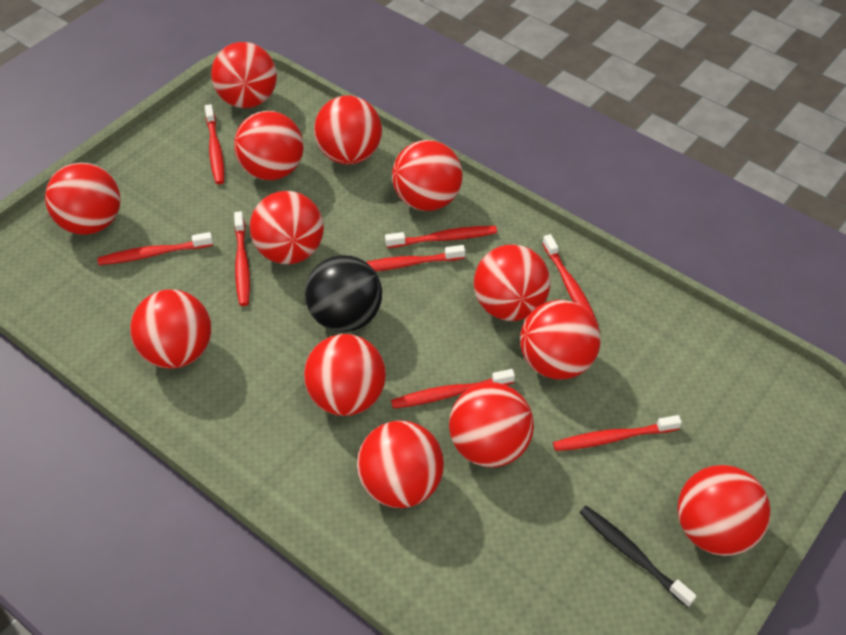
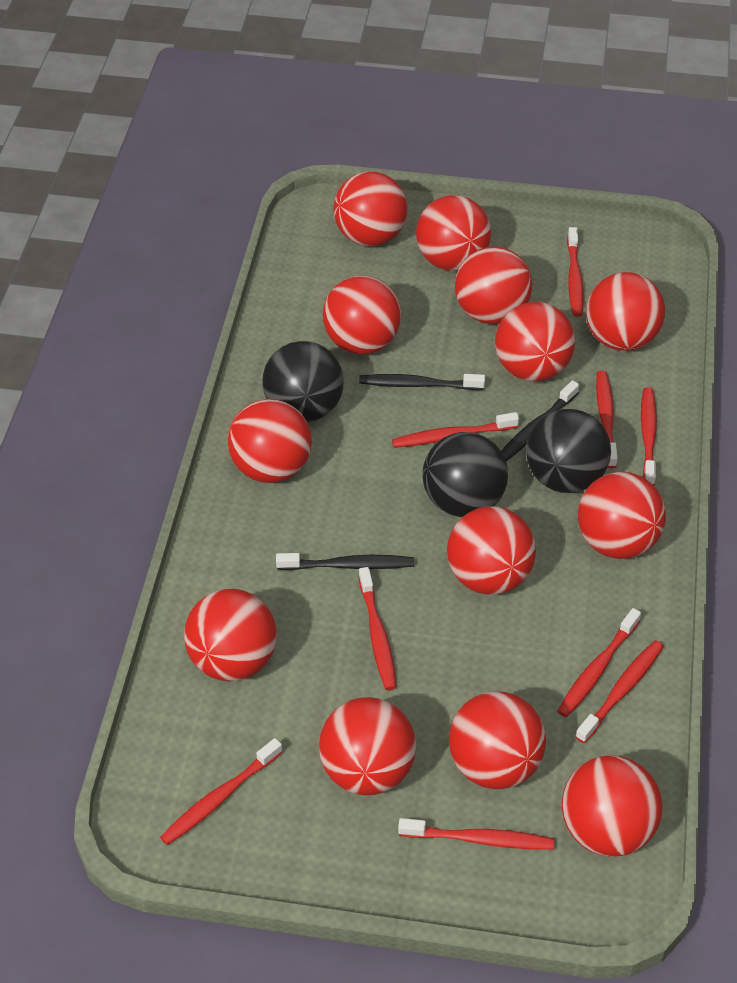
black ball: 1 -> 3
black toothbrush: 1 -> 3
red toothbrush: 8 -> 9

